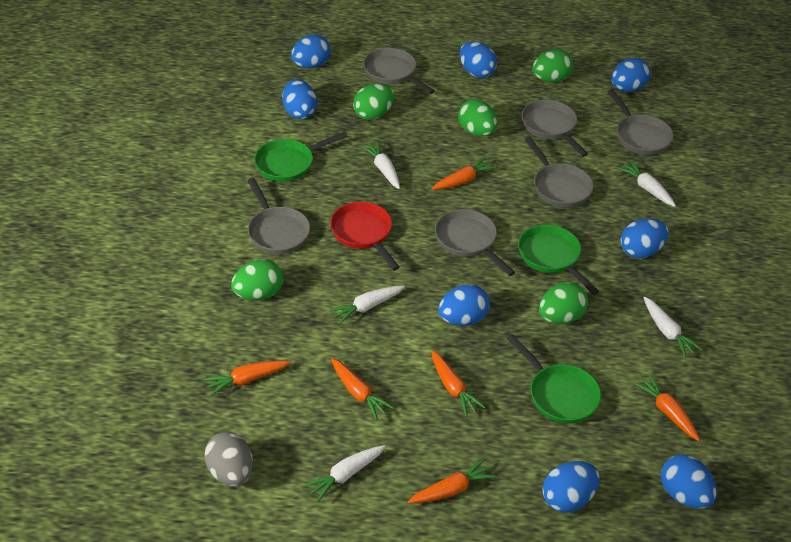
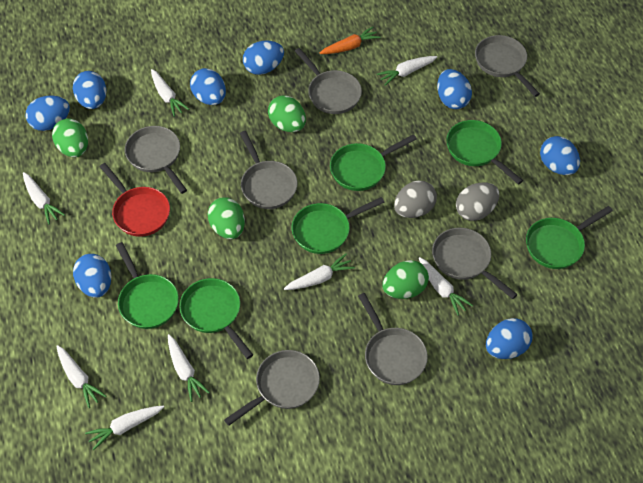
green egg: 5 -> 4
green pan: 3 -> 6
grey egg: 1 -> 2
grey pan: 6 -> 7
orange carrot: 6 -> 1
white carrot: 5 -> 8

